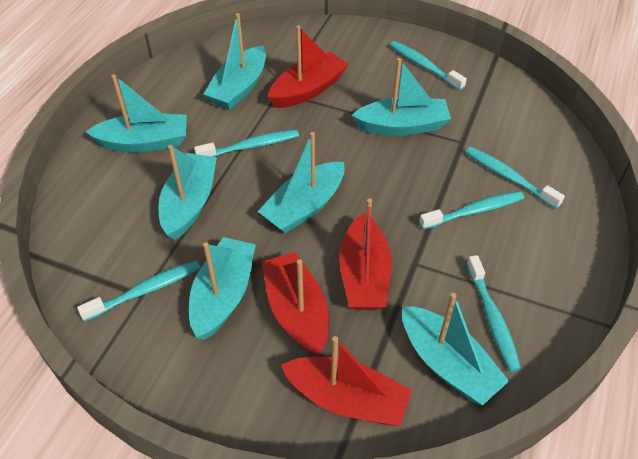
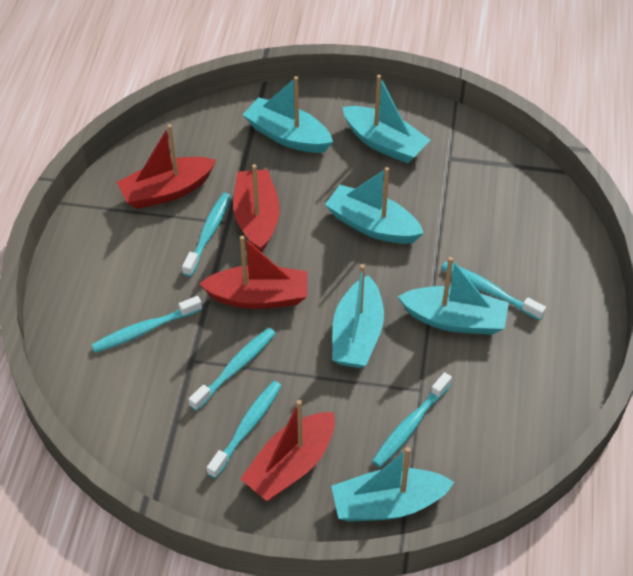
turquoise boat: 7 -> 6

